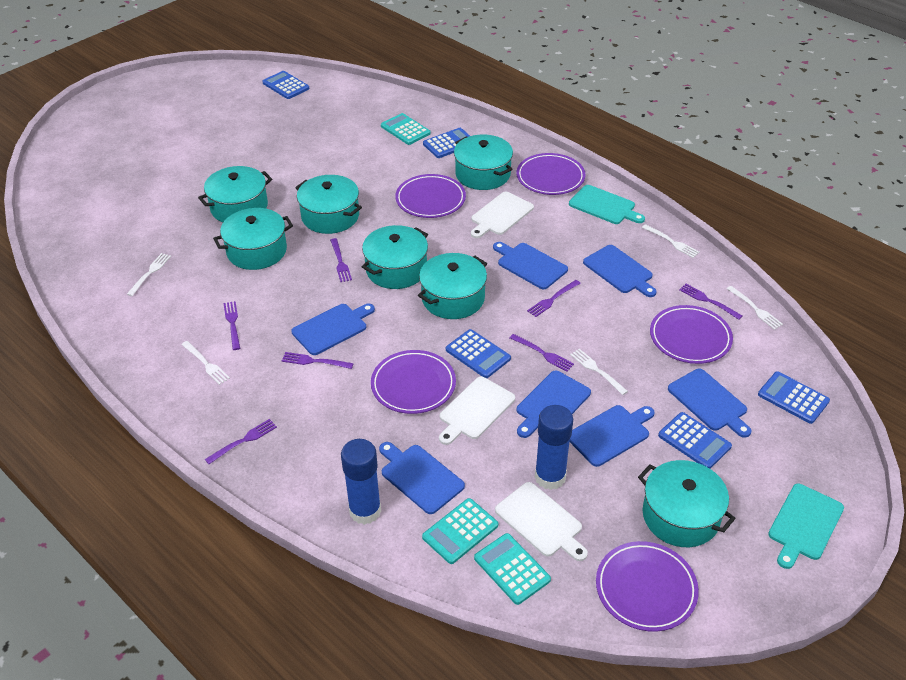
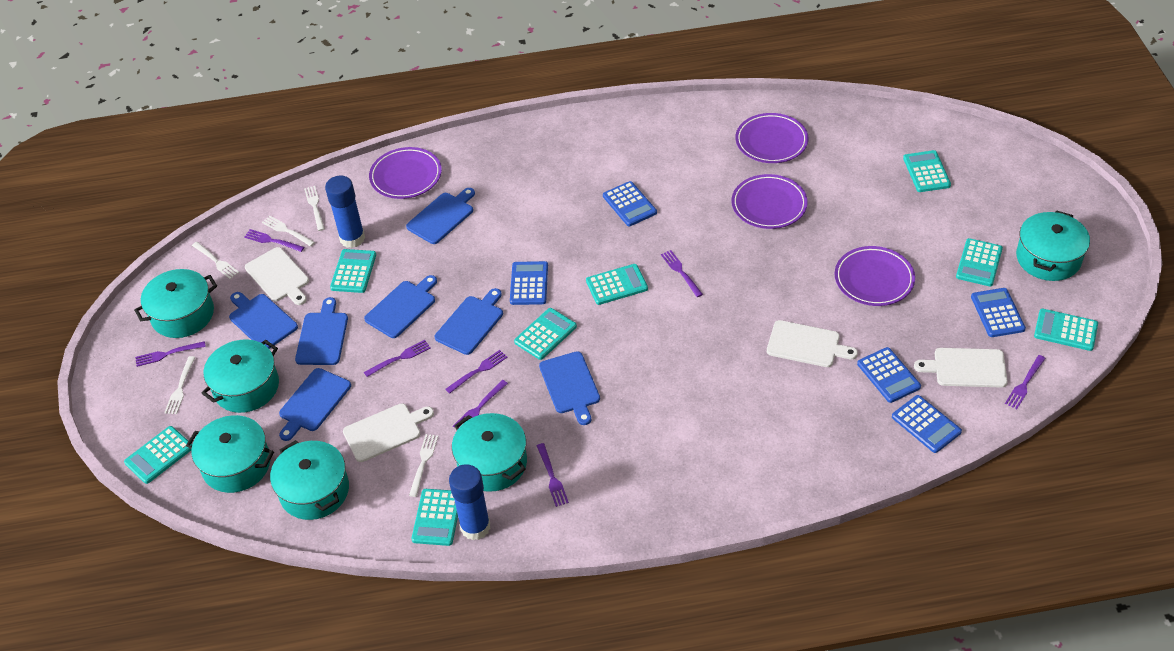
purple fork: 7 -> 8
purple plate: 5 -> 4
turquoise calculator: 3 -> 8
turquoise cutting board: 2 -> 0
turquoise pot: 7 -> 6
white cutting board: 3 -> 4

